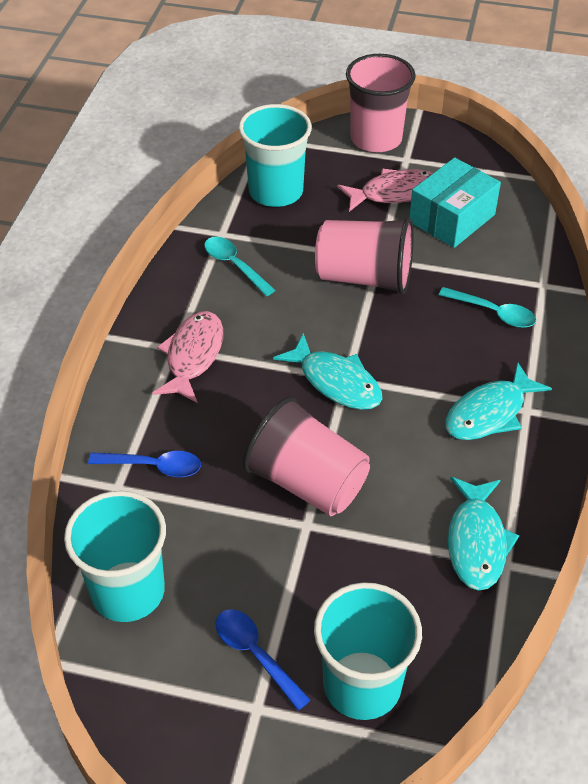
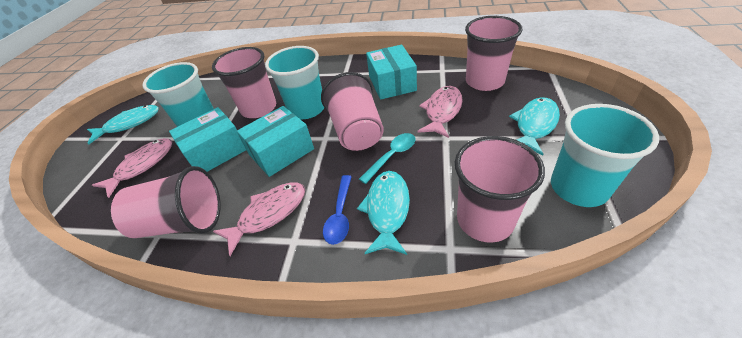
blue spoon: 2 -> 1
pink cup: 3 -> 5
pink fish: 2 -> 3
turquoise box: 1 -> 3
turquoise spoon: 2 -> 1

